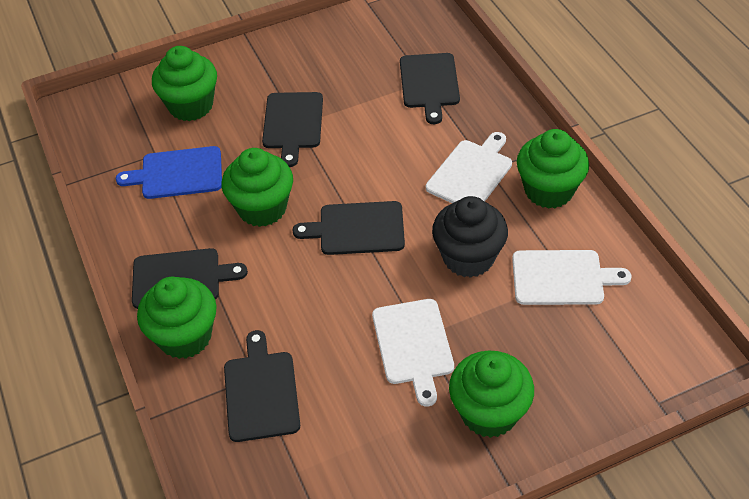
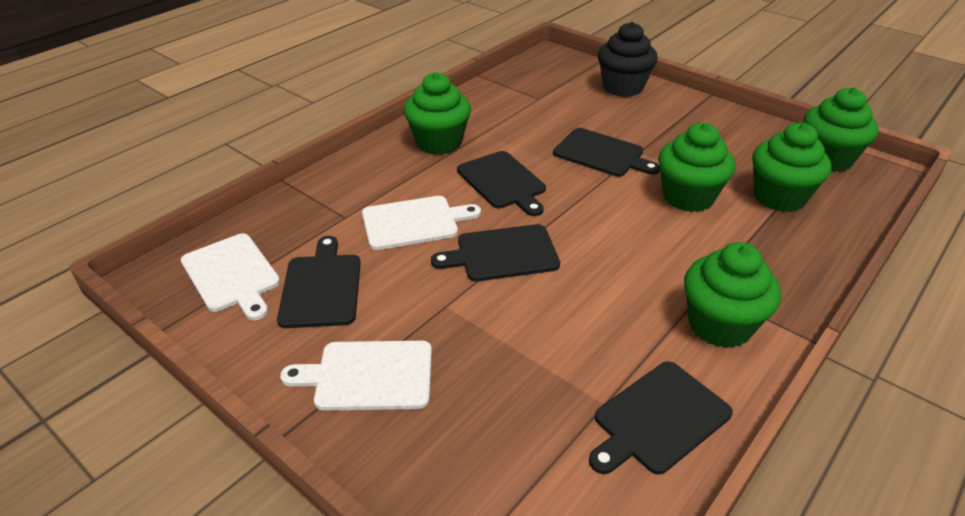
blue cutting board: 1 -> 0

